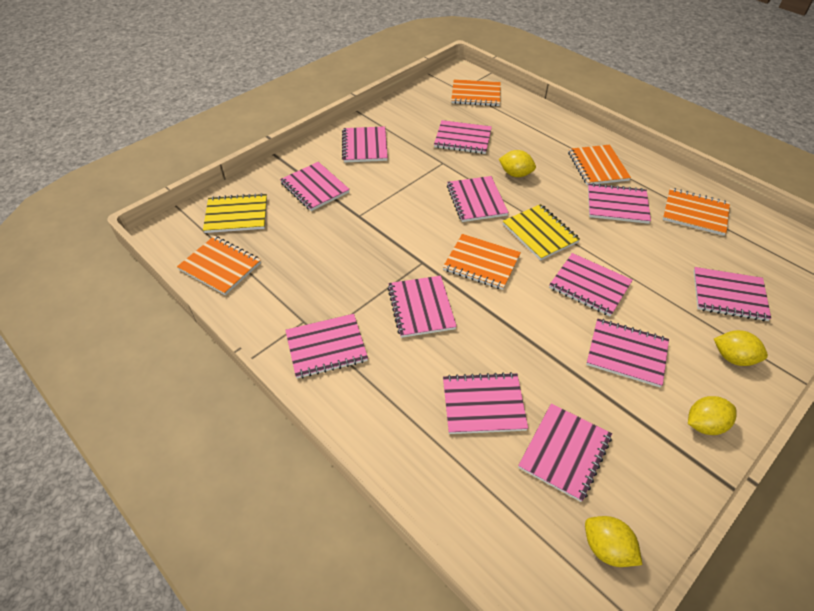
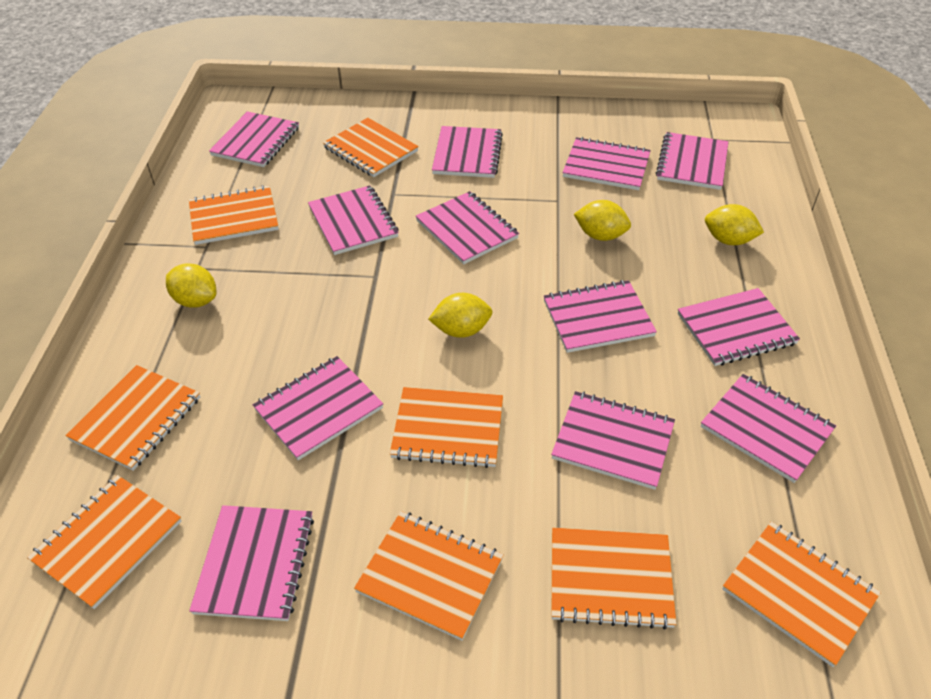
orange notebook: 5 -> 8
yellow notebook: 2 -> 0

